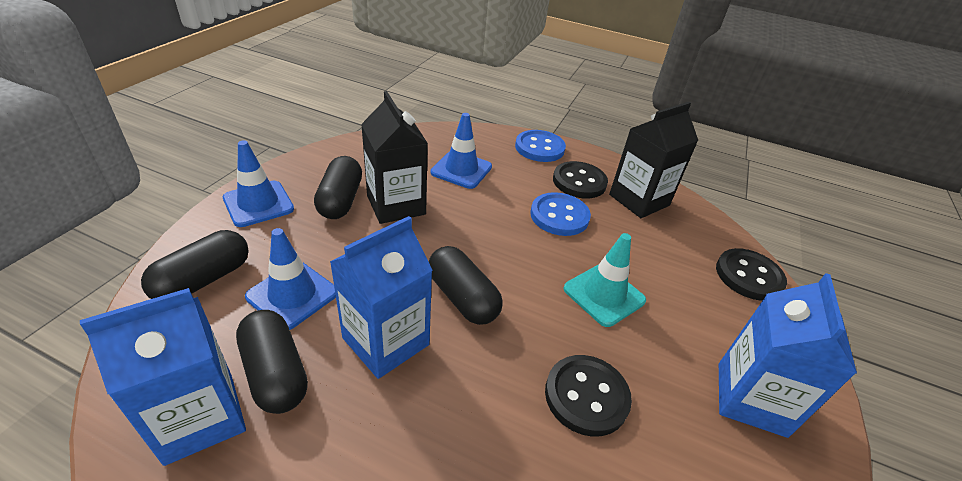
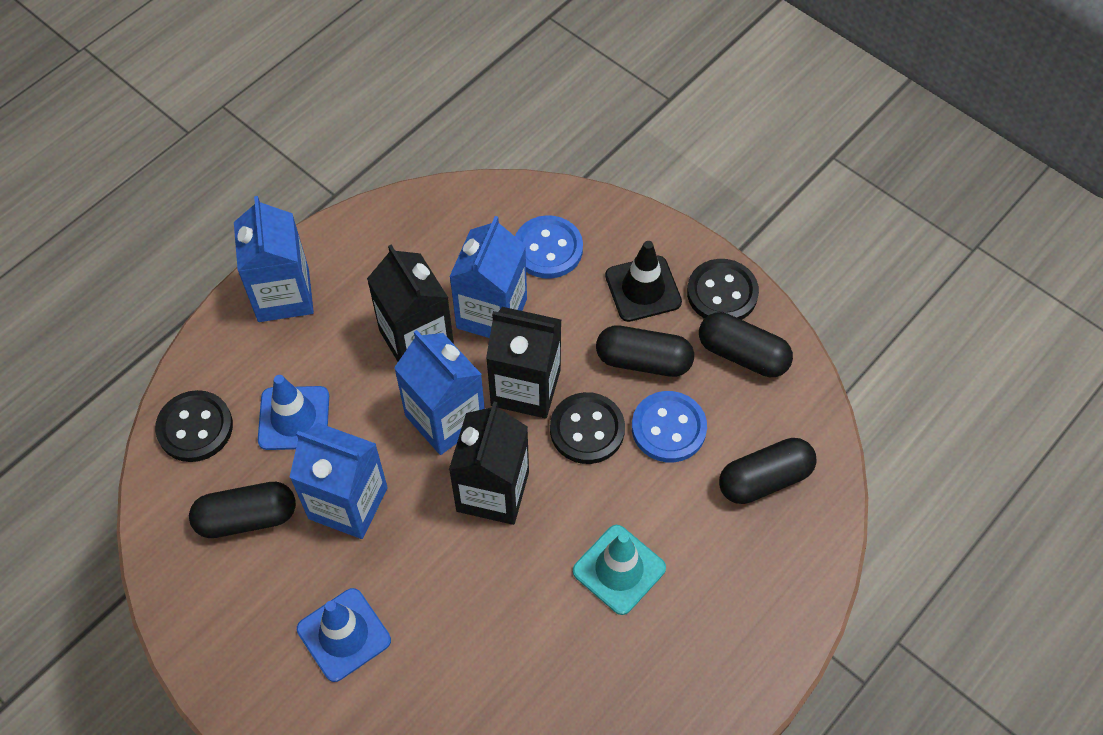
black carton: 2 -> 3
black traffic cone: 0 -> 1
blue carton: 3 -> 4
blue traffic cone: 3 -> 2

